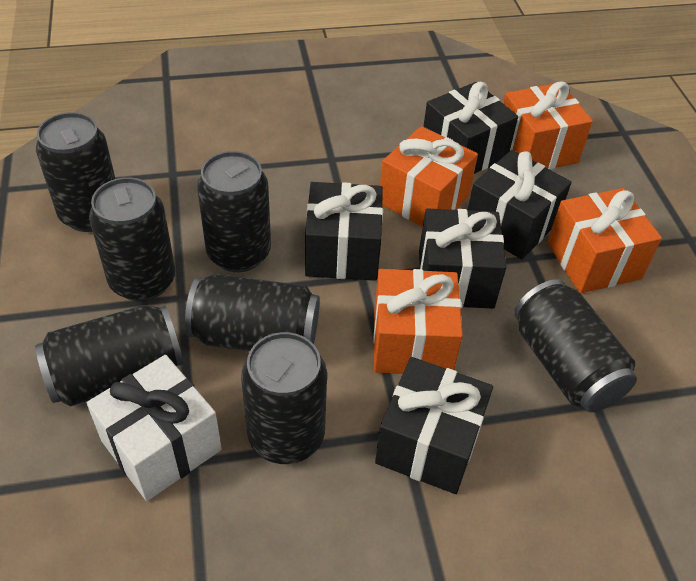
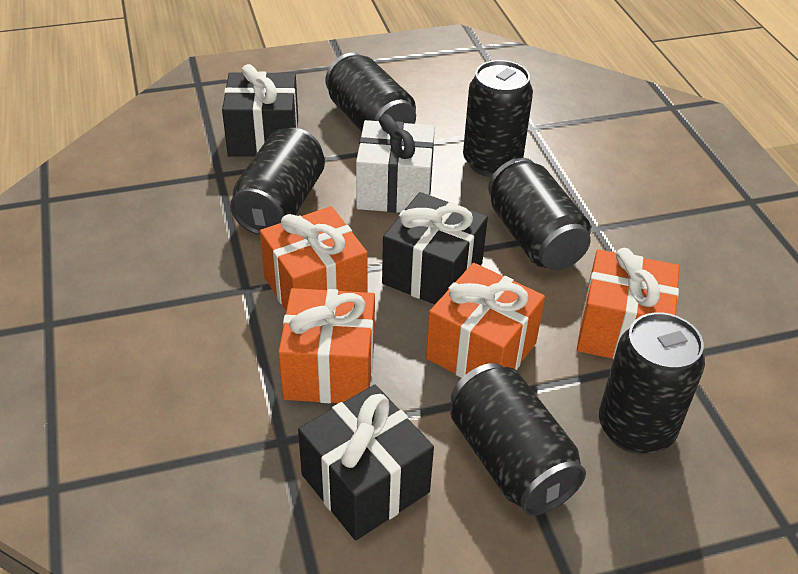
black can: 7 -> 6
black gift: 5 -> 3

